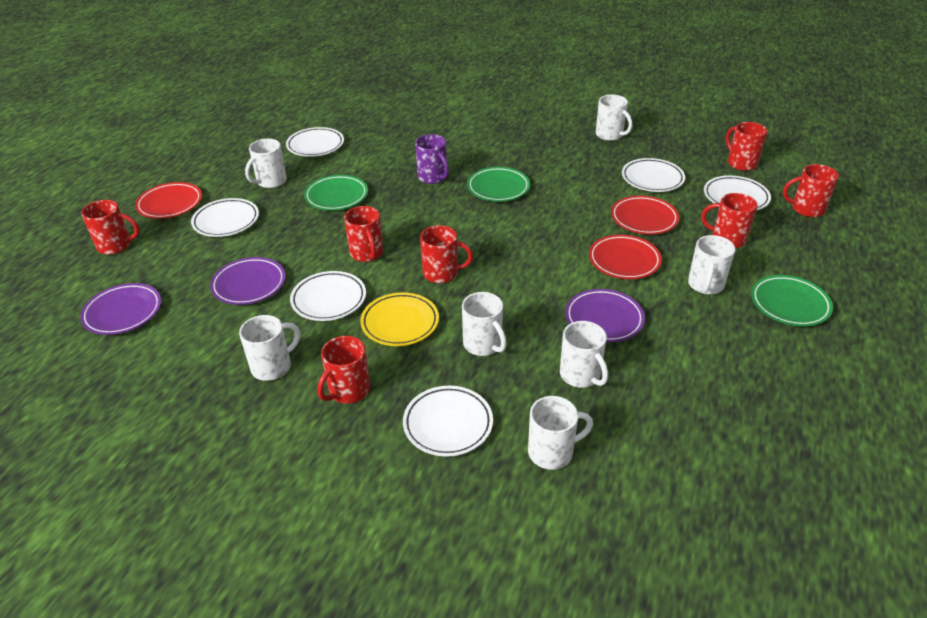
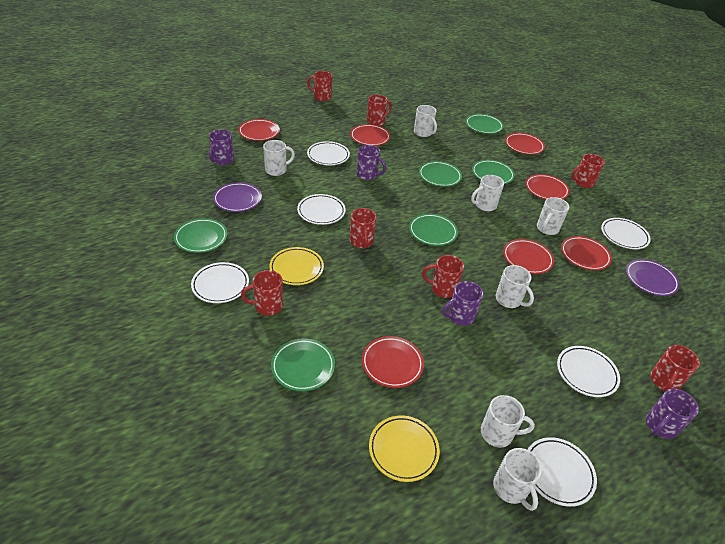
green plate: 3 -> 6
purple mug: 1 -> 4
purple plate: 3 -> 2
red plate: 3 -> 7
yellow plate: 1 -> 2

